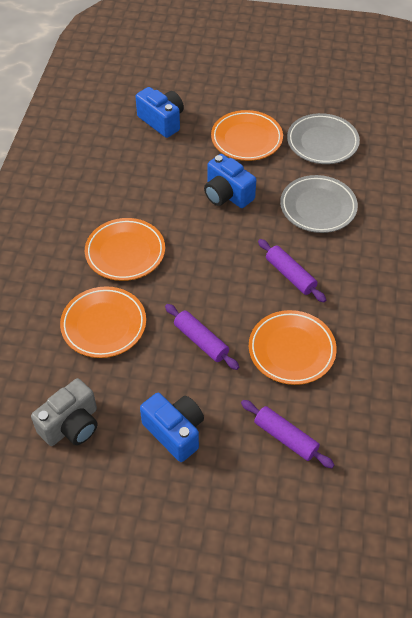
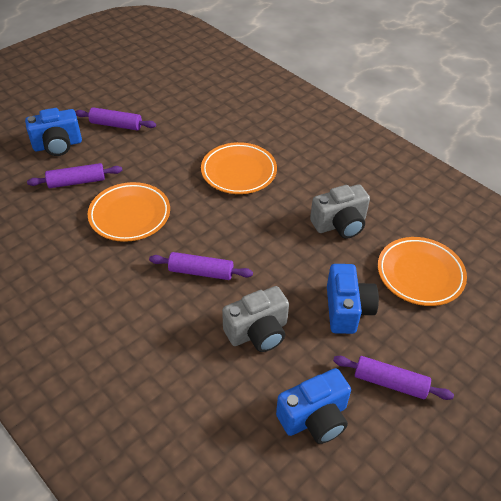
grey camera: 1 -> 2
grey plate: 2 -> 0
orange plate: 4 -> 3
purple rolling pin: 3 -> 4

